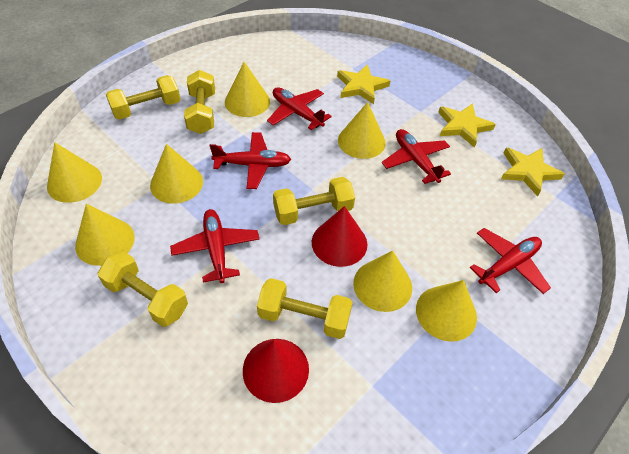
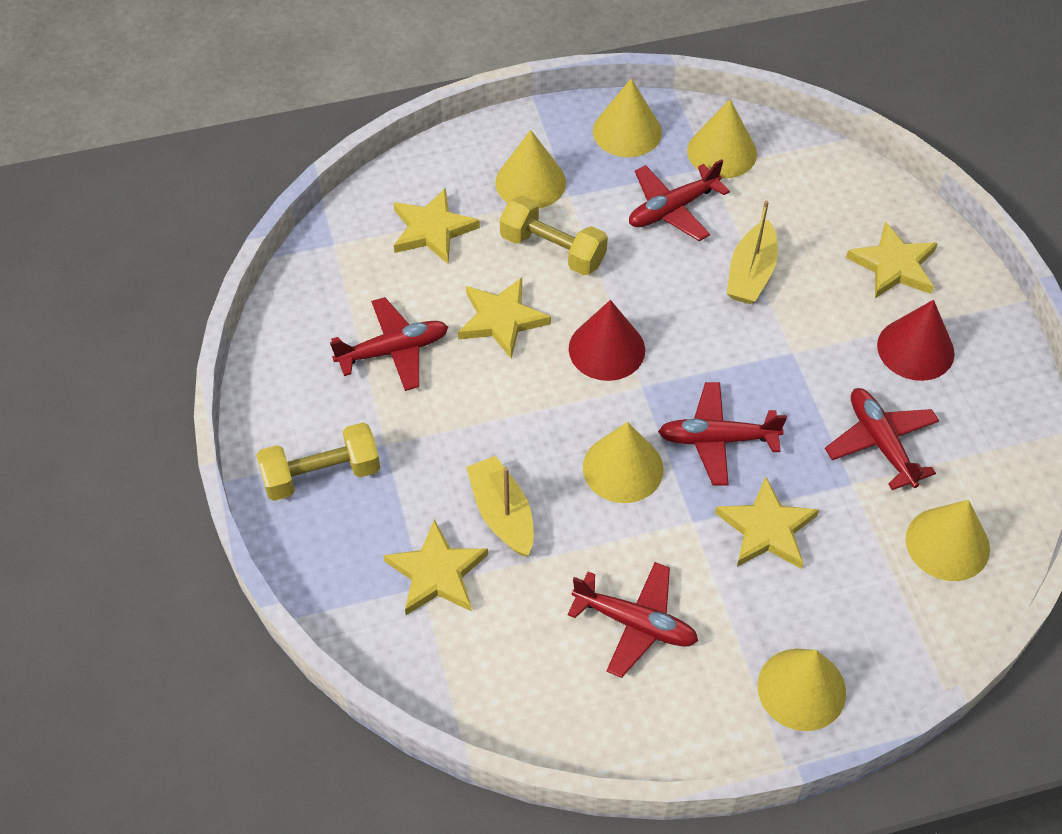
yellow boat: 0 -> 2
yellow cone: 7 -> 6
yellow dumbbell: 5 -> 2
yellow star: 3 -> 5

